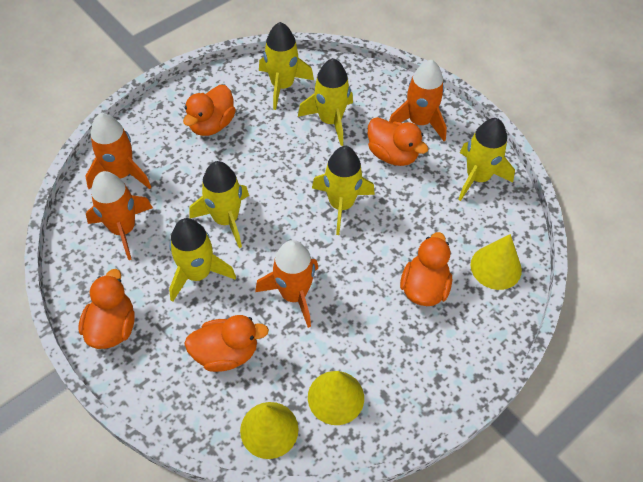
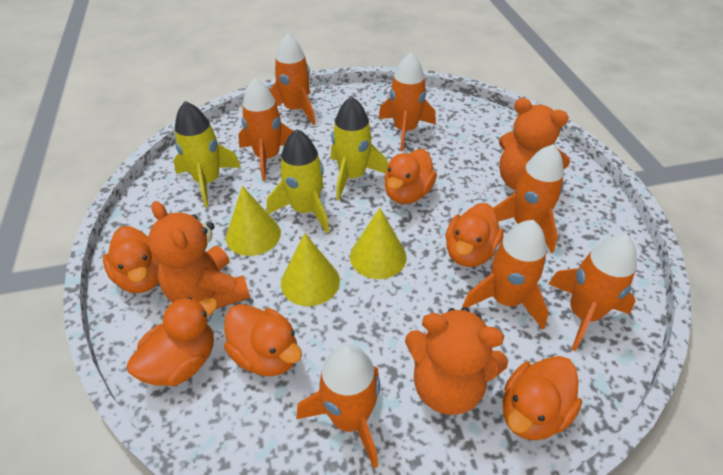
orange duck: 5 -> 6
orange rocket: 4 -> 7
orange teddy bear: 0 -> 3
yellow rocket: 6 -> 3

